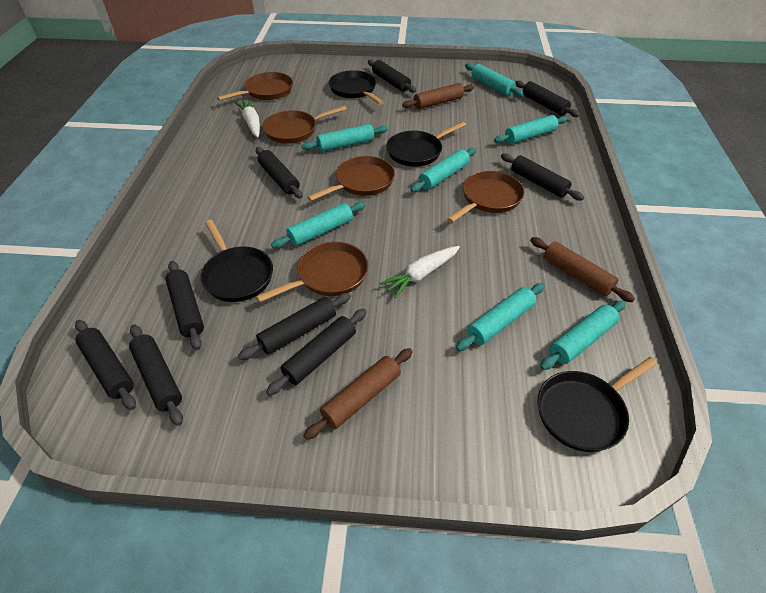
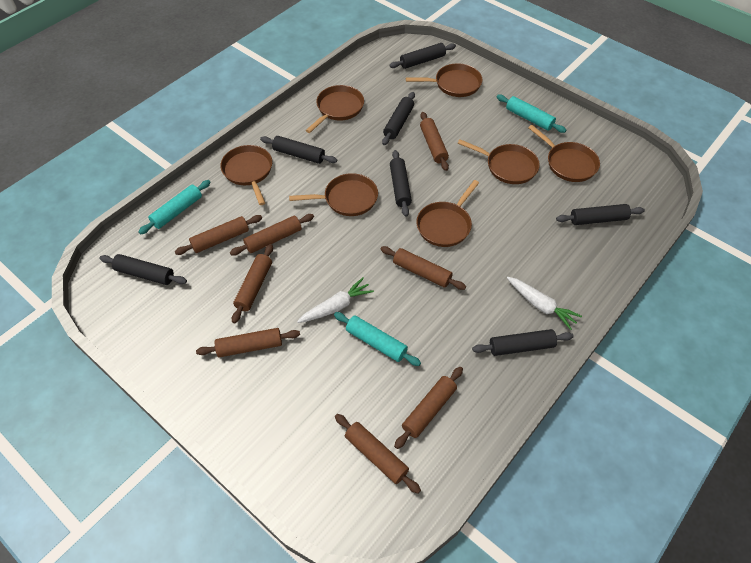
black pan: 4 -> 0
black rolling pin: 9 -> 7
brown pan: 5 -> 7
brown rolling pin: 3 -> 8
turquoise rolling pin: 7 -> 3

